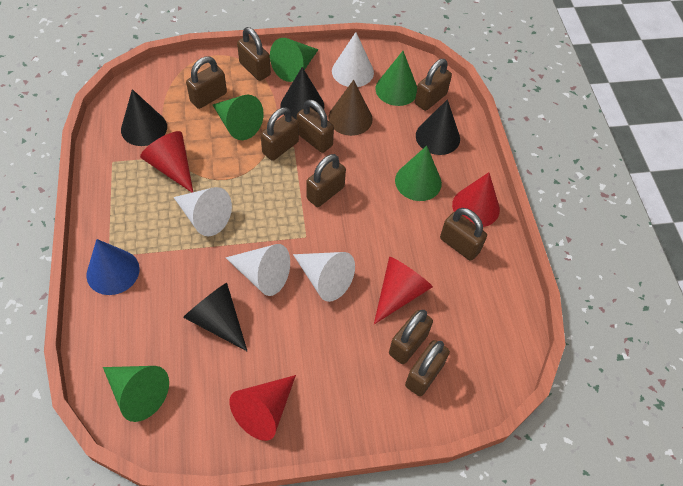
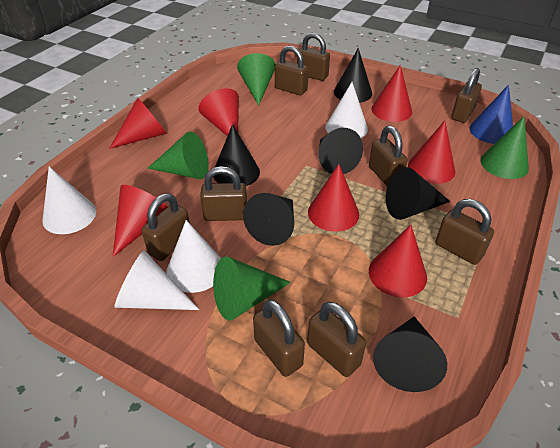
black cone: 4 -> 6
brown cone: 1 -> 0
green cone: 5 -> 4
red cone: 4 -> 7

